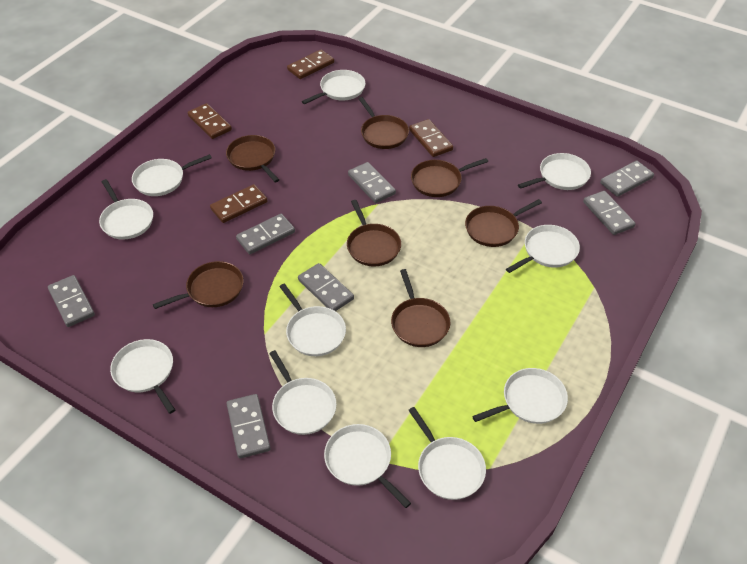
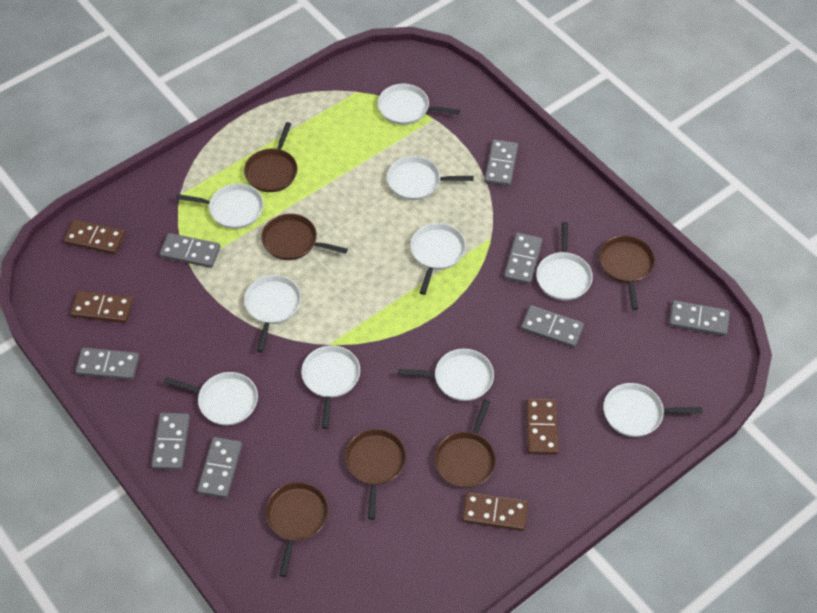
brown pan: 7 -> 6
grey domino: 7 -> 8
white pan: 11 -> 10

